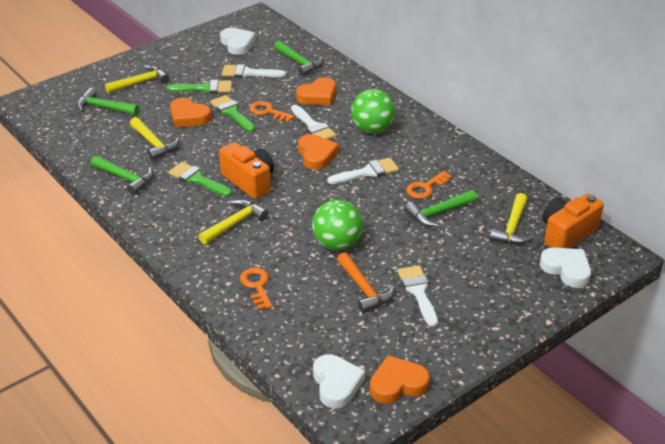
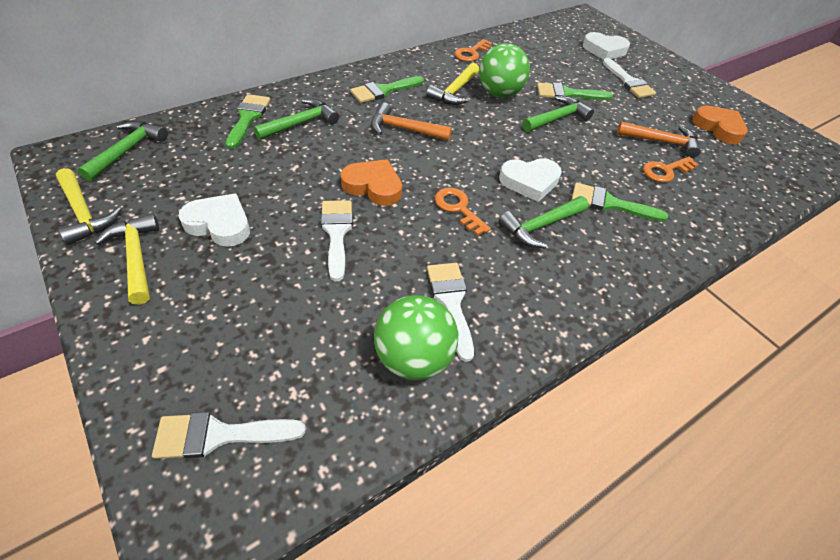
green brush: 3 -> 4
orange camera: 2 -> 0
orange hammer: 1 -> 2
orange heart: 4 -> 2
yellow hammer: 4 -> 3

